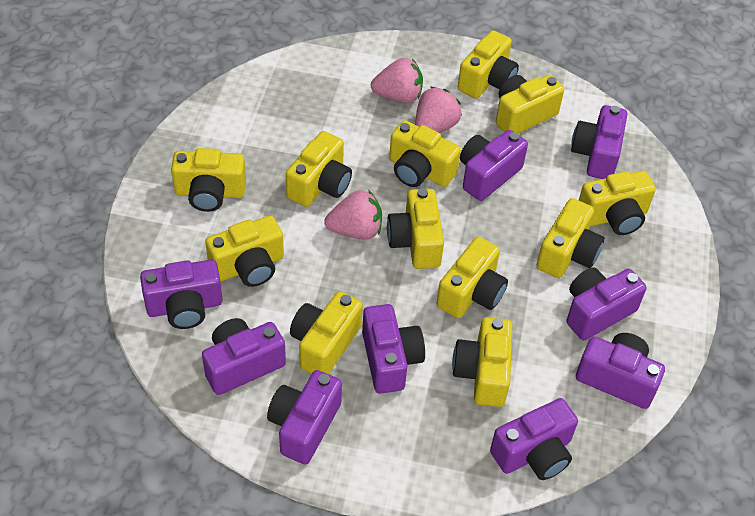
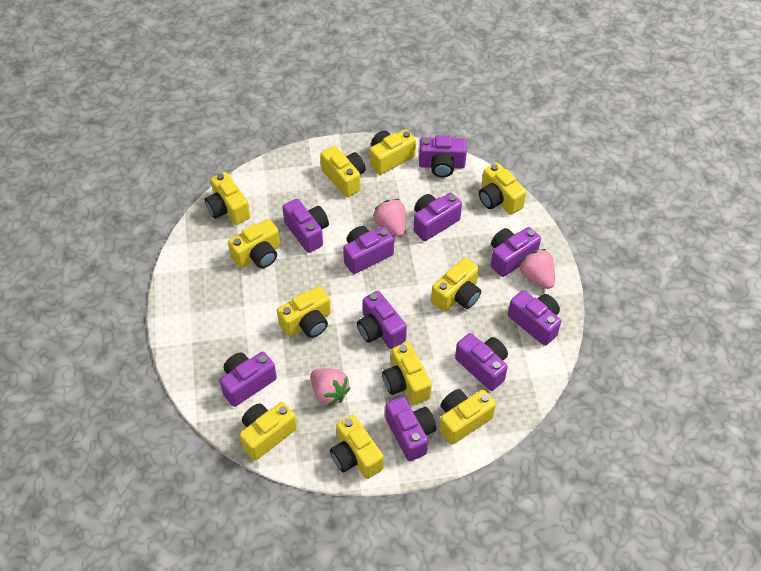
purple camera: 9 -> 10
yellow camera: 12 -> 11

